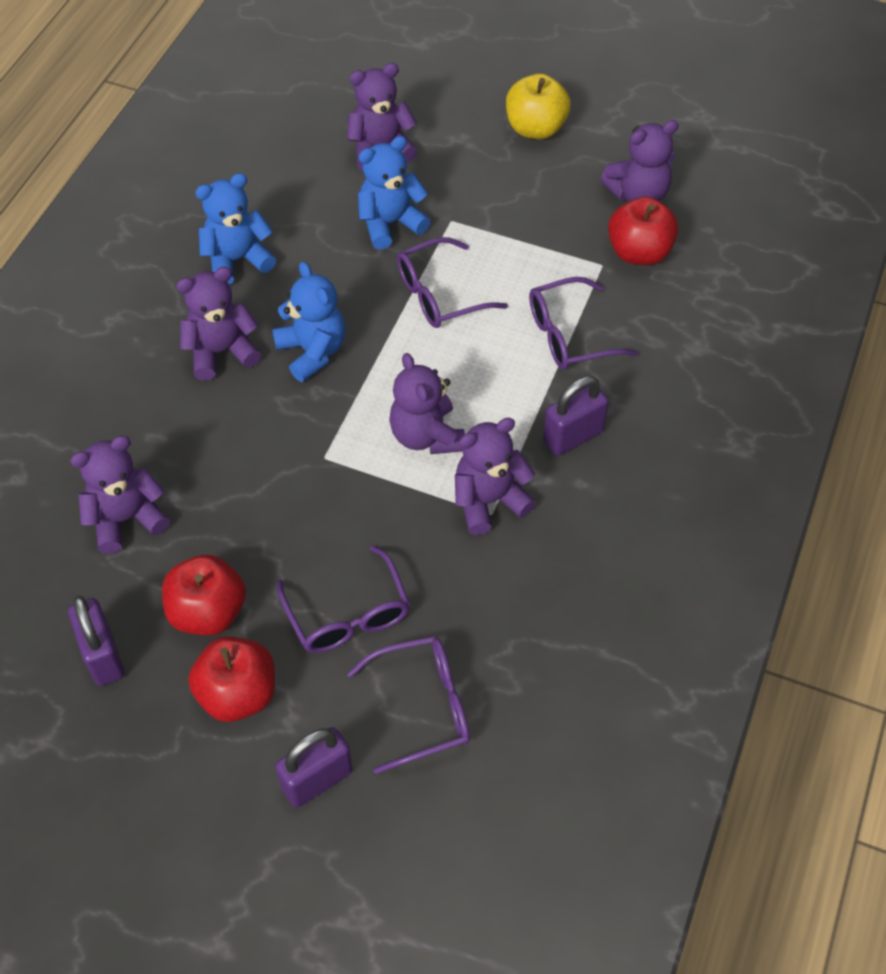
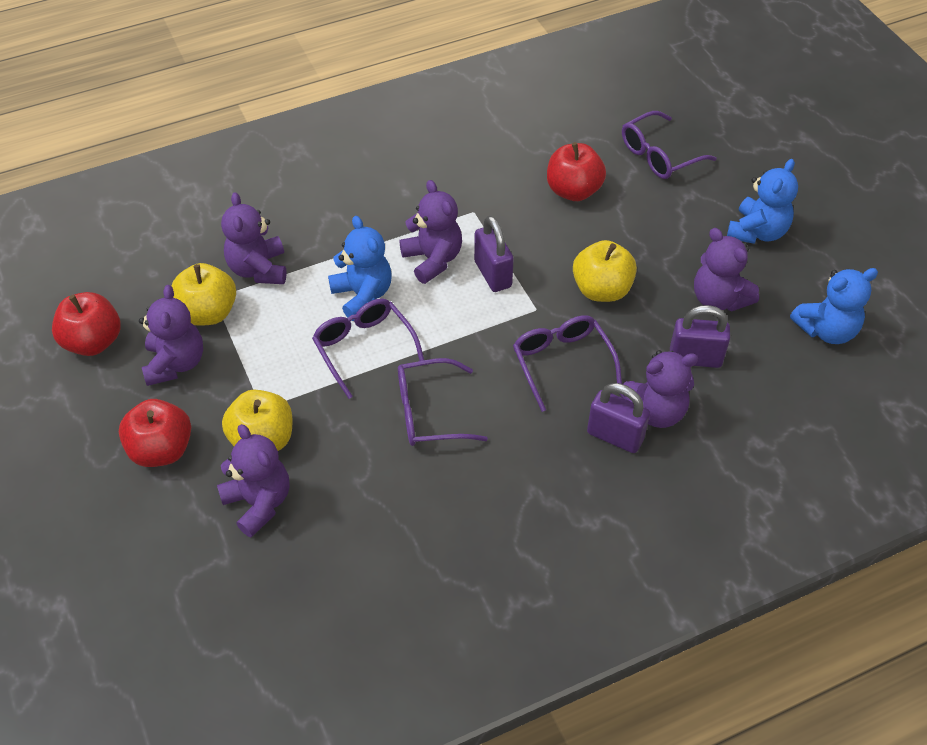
yellow apple: 1 -> 3

